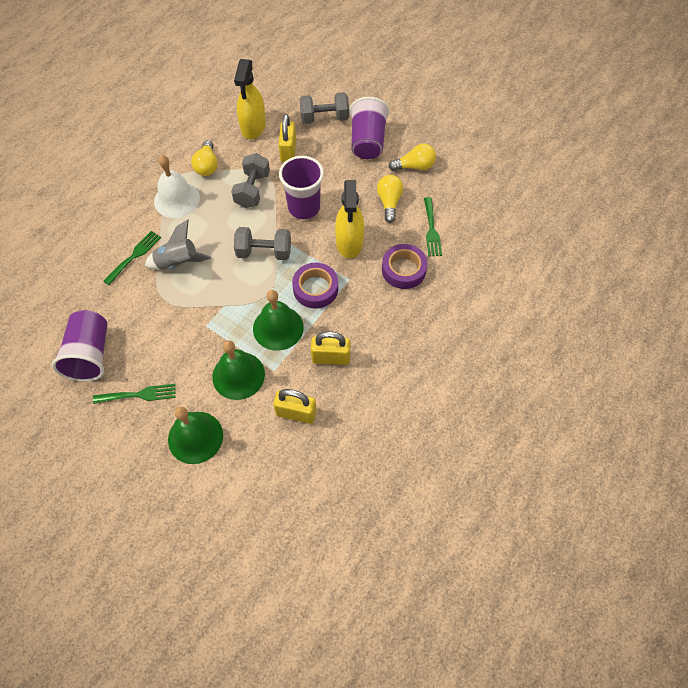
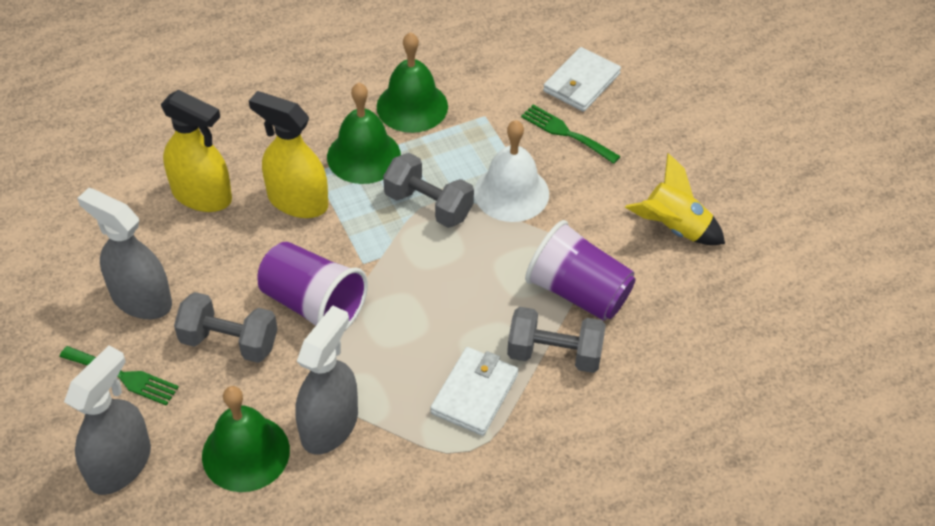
green fork: 3 -> 2
grey rocket: 1 -> 0
grey spray bottle: 0 -> 3
purple cup: 3 -> 2
purple tape: 2 -> 0
white wallet: 0 -> 2
yellow light bulb: 3 -> 0
yellow padlock: 3 -> 0
yellow rocket: 0 -> 1

